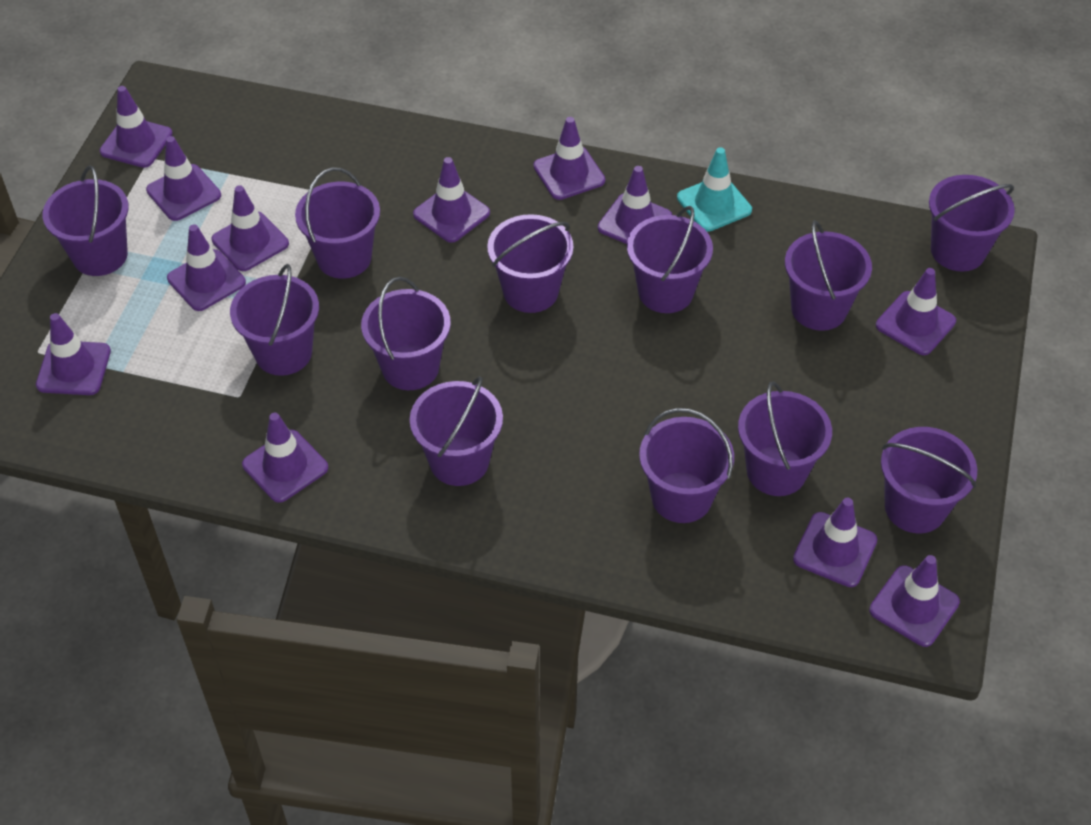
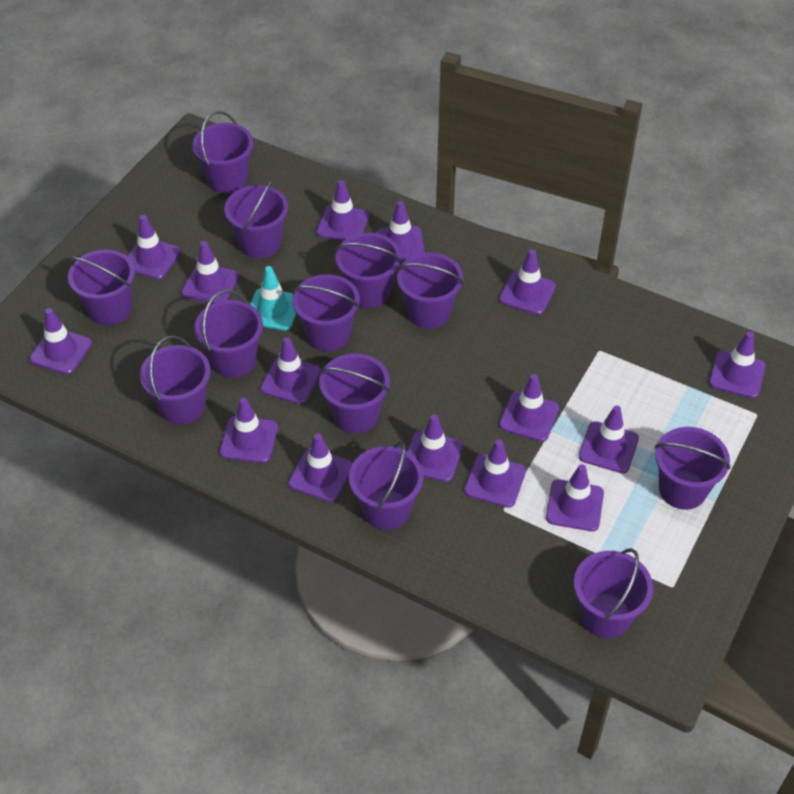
purple traffic cone: 12 -> 15

